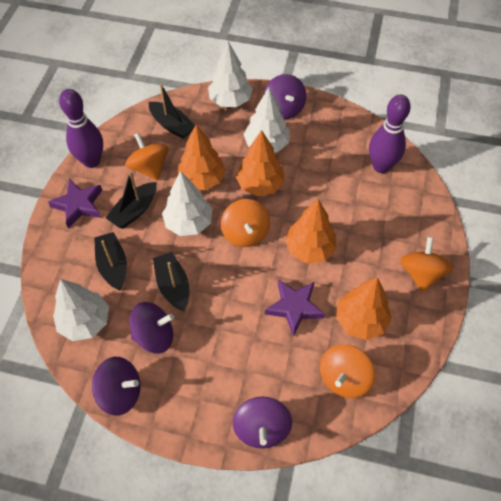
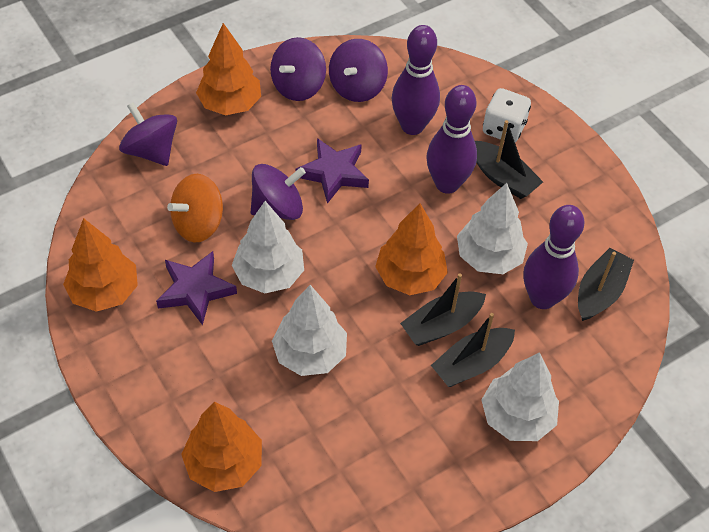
orange spinning top: 4 -> 1
purple bowling pin: 2 -> 3
white dice: 0 -> 1

